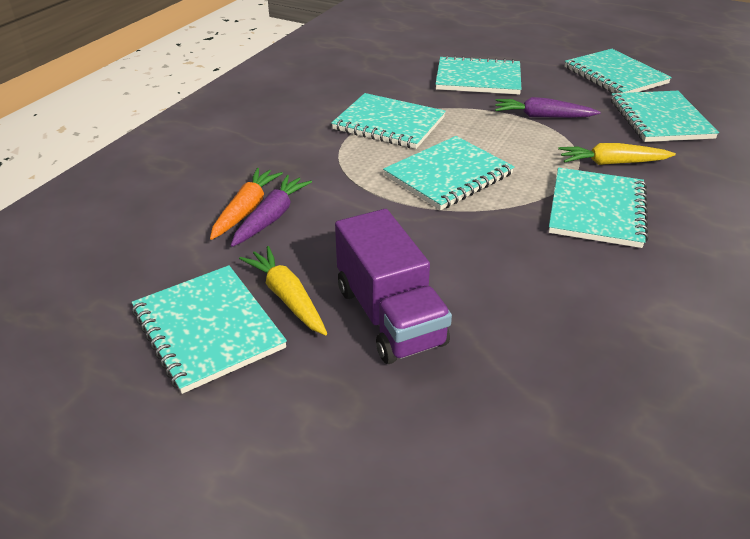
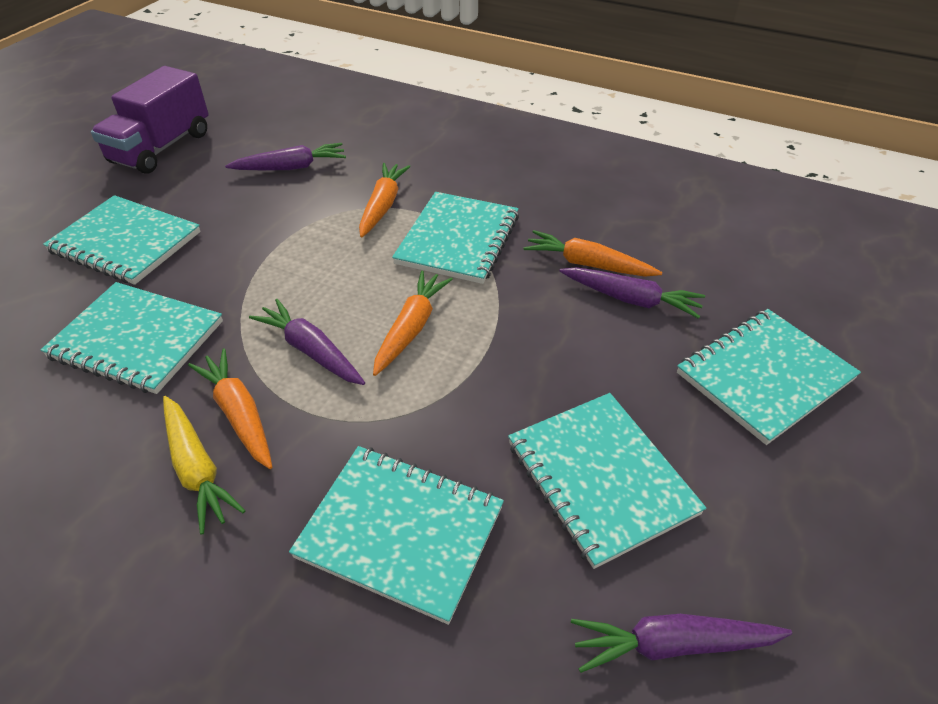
orange carrot: 1 -> 4
purple carrot: 2 -> 4
turquoise notebook: 7 -> 6
yellow carrot: 2 -> 1

